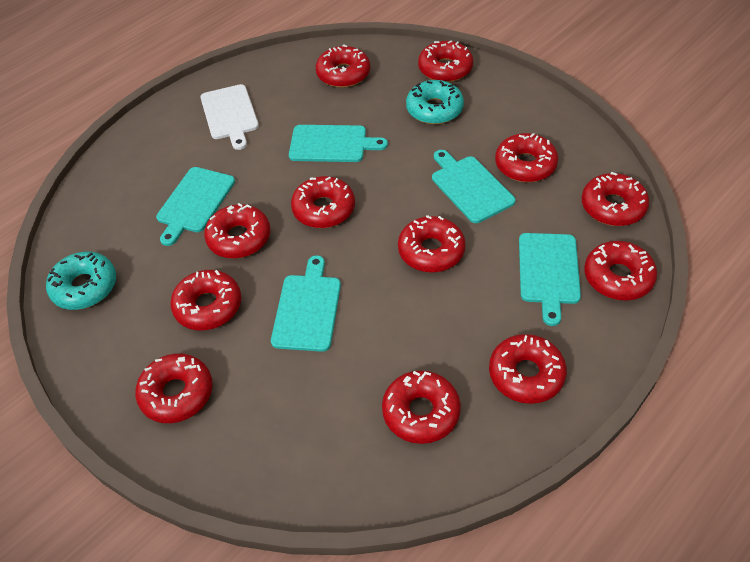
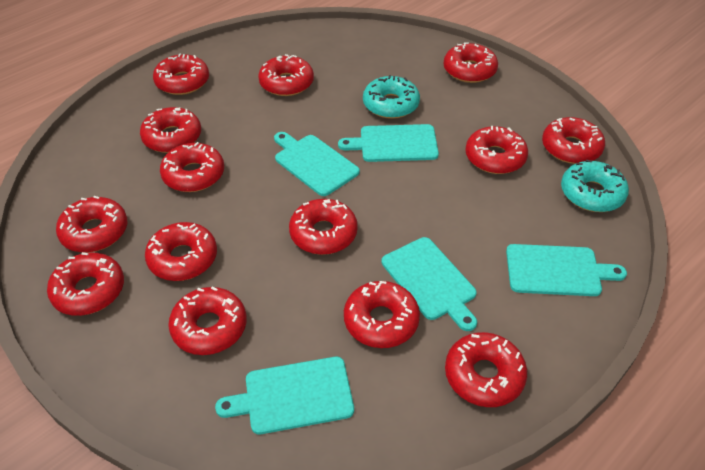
red donut: 12 -> 14
white cutting board: 1 -> 0

